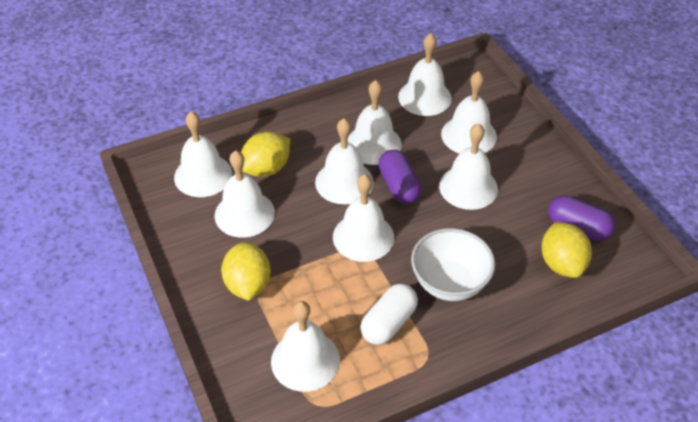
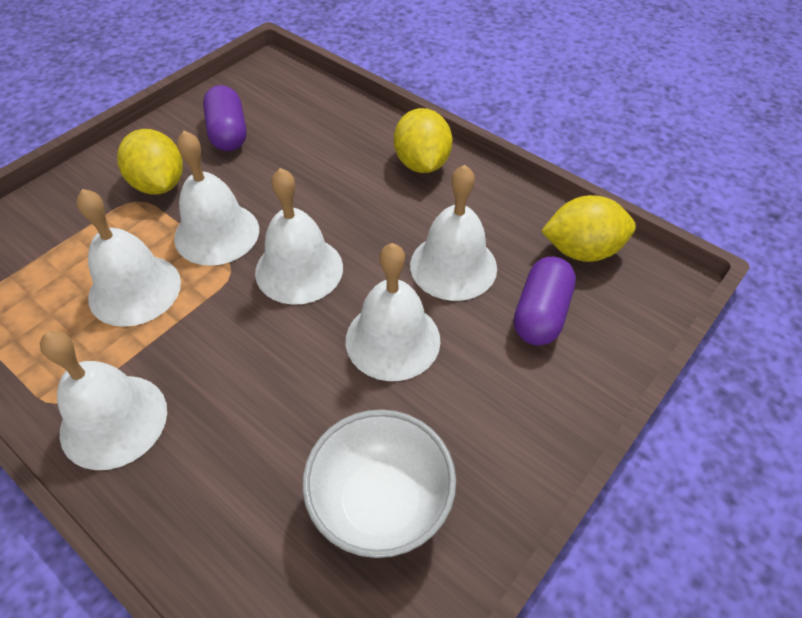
white bell: 9 -> 6
white capsule: 1 -> 0

